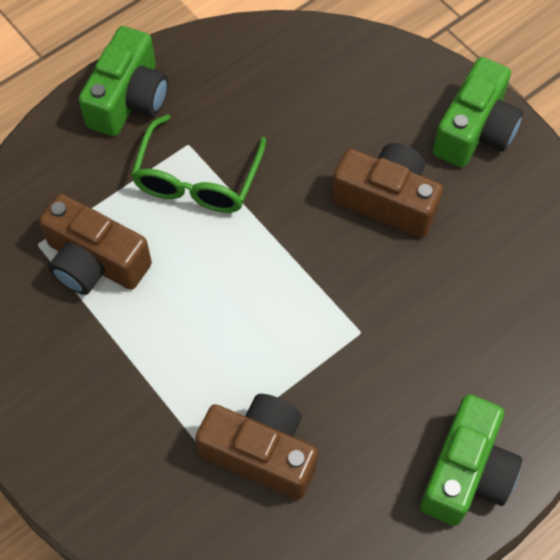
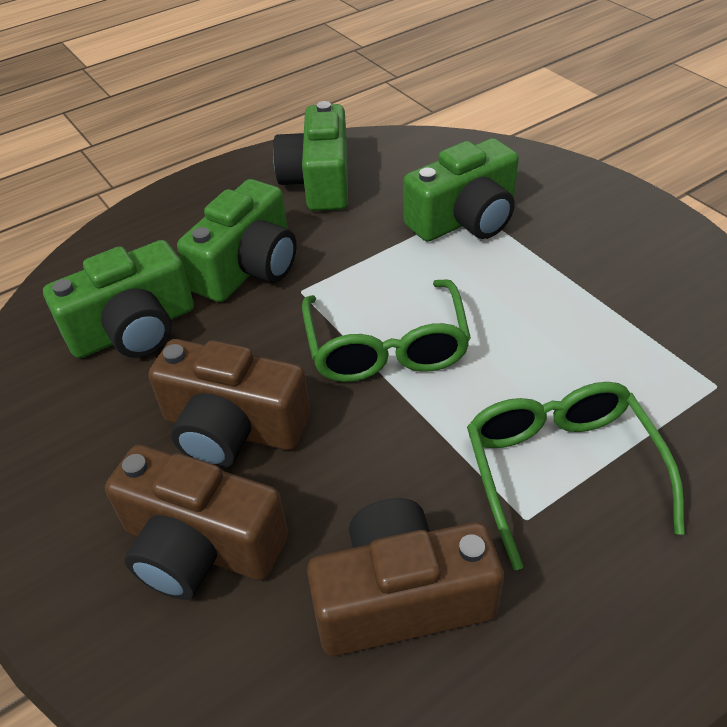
green camera: 3 -> 4
green glasses: 1 -> 2

